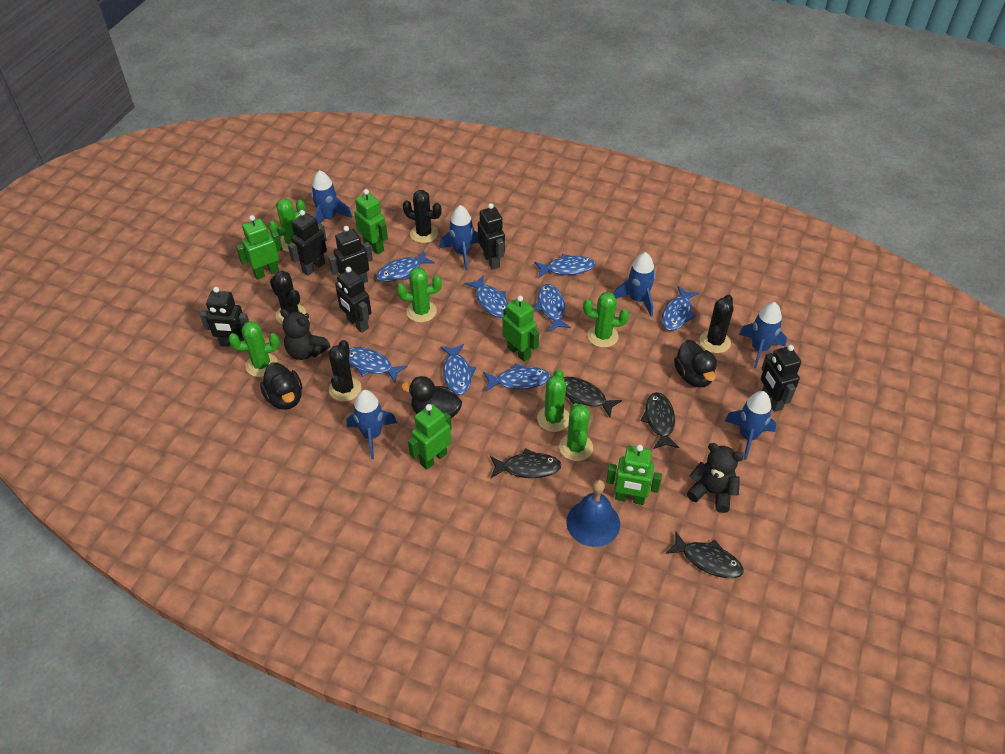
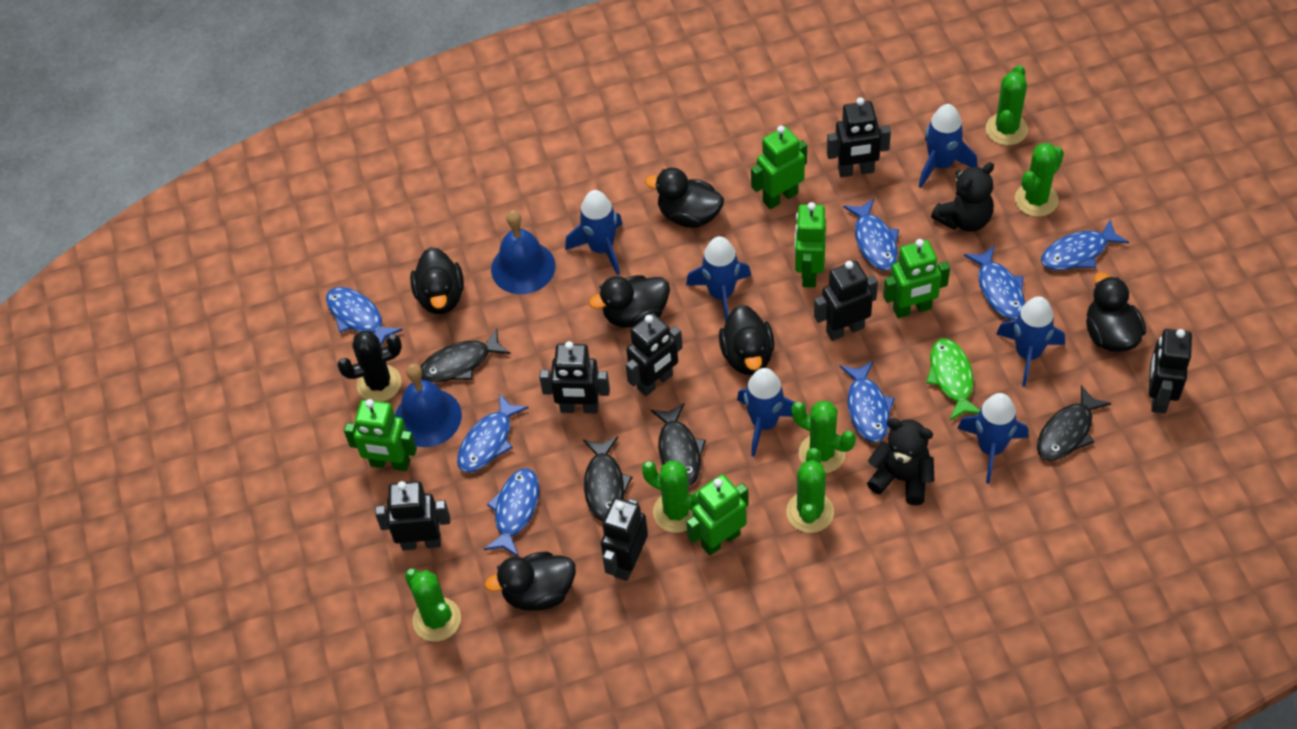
black cactus: 4 -> 1
black duck: 3 -> 6
black robot: 6 -> 7
blue bell: 1 -> 2
blue fish: 8 -> 7
green fish: 0 -> 1

